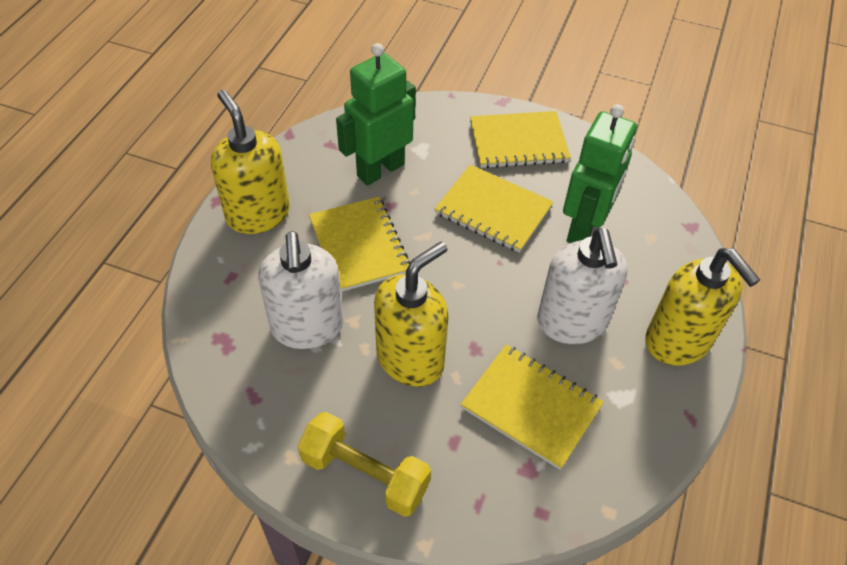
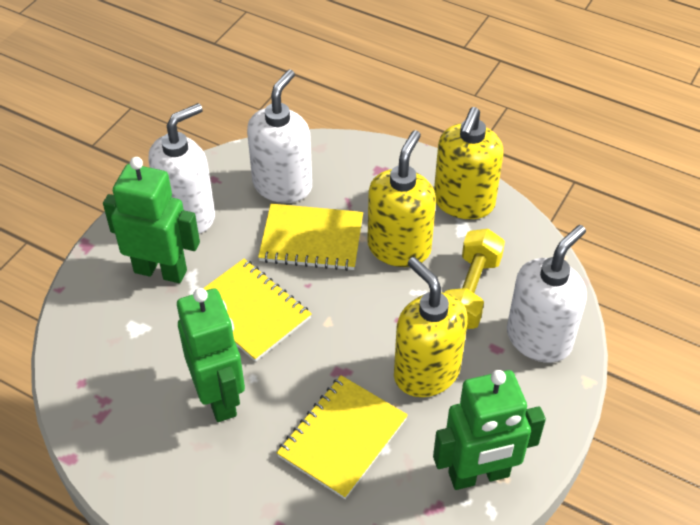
green robot: 2 -> 3
white soap dispenser: 2 -> 3
yellow notebook: 4 -> 3

